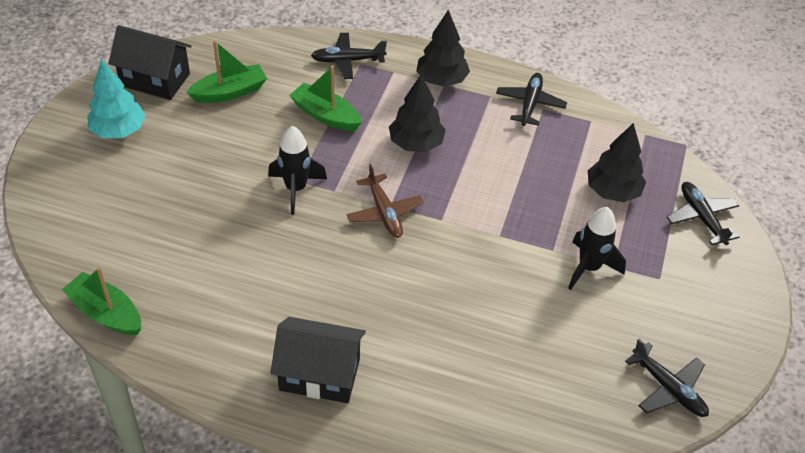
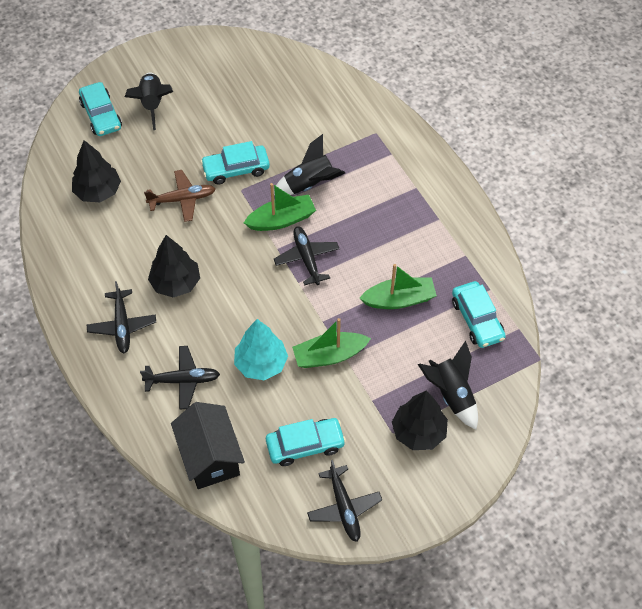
black house: 2 -> 1
black rocket: 2 -> 3
turquoise car: 0 -> 4

